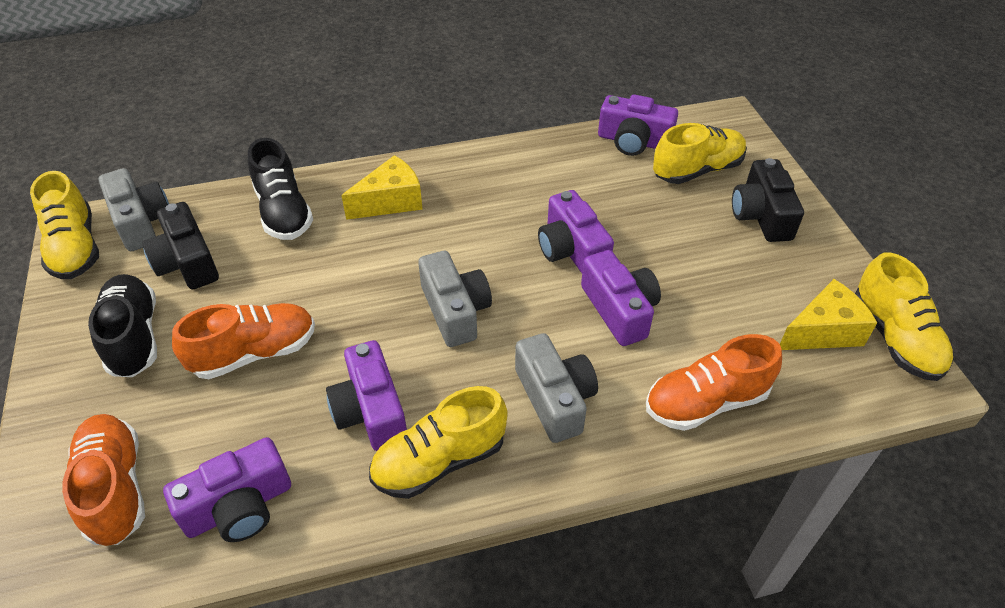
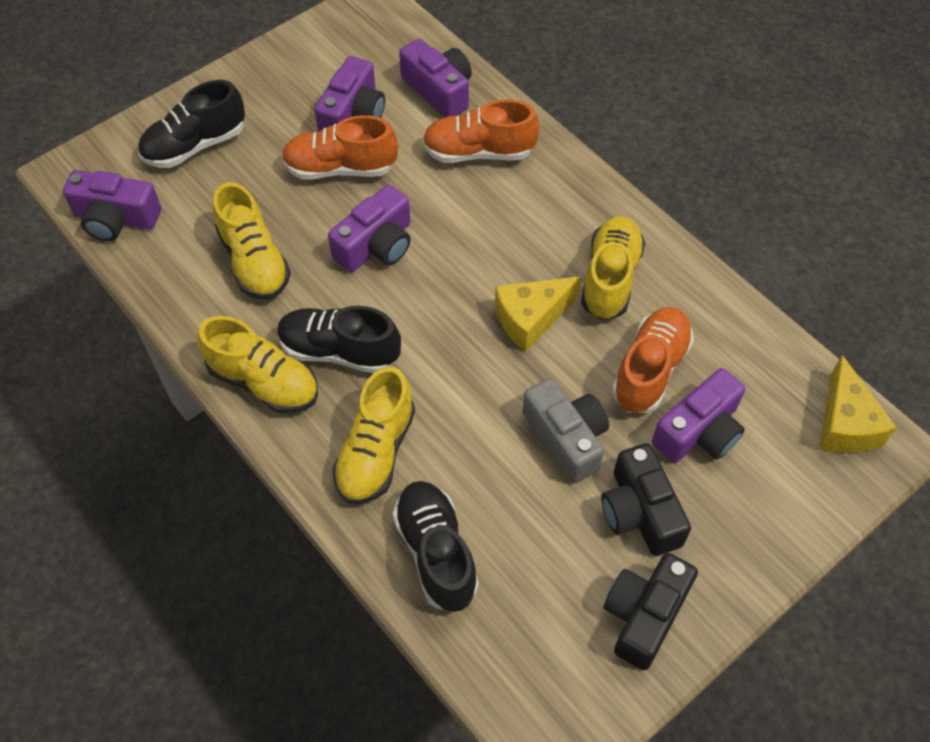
black shoe: 2 -> 3
grey camera: 3 -> 1

